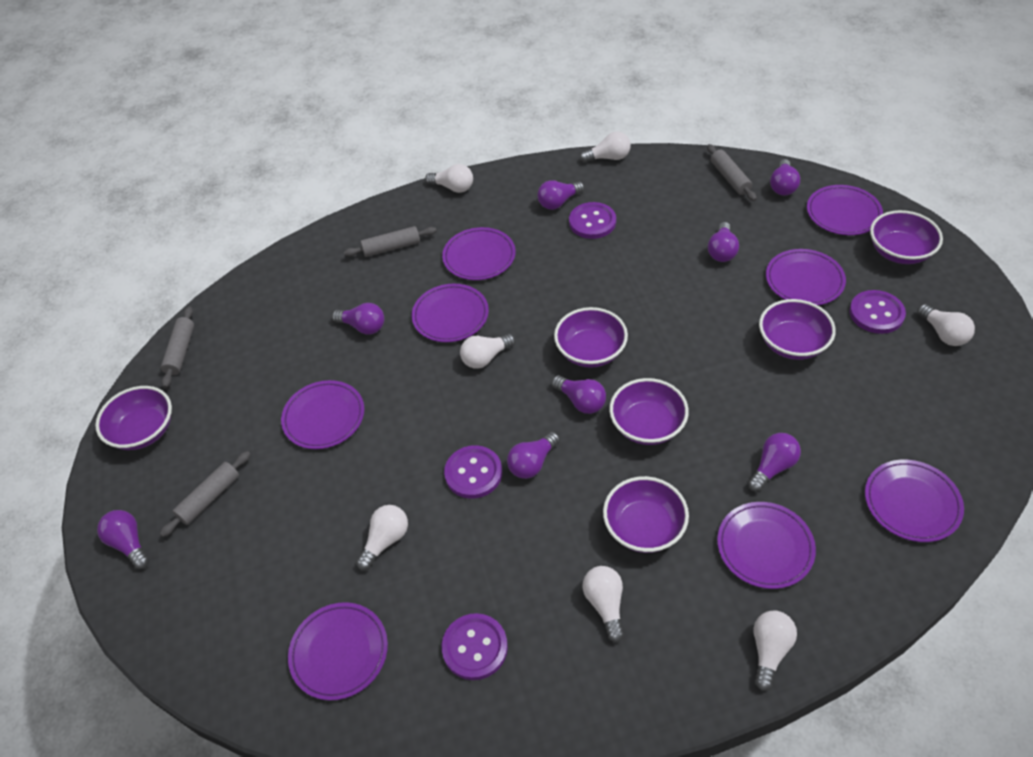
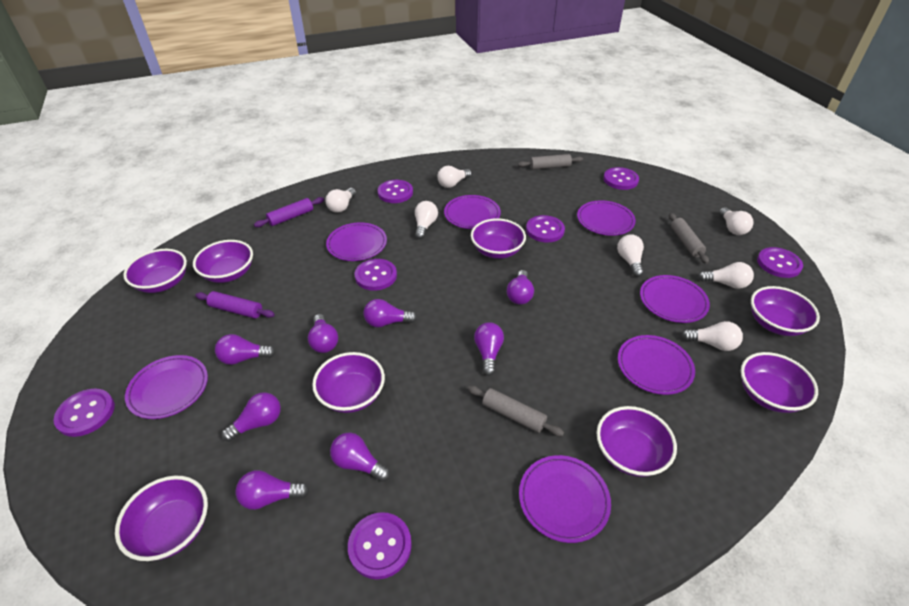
grey rolling pin: 4 -> 3
purple bowl: 6 -> 8
purple button: 4 -> 7
purple plate: 8 -> 7
purple rolling pin: 0 -> 2

